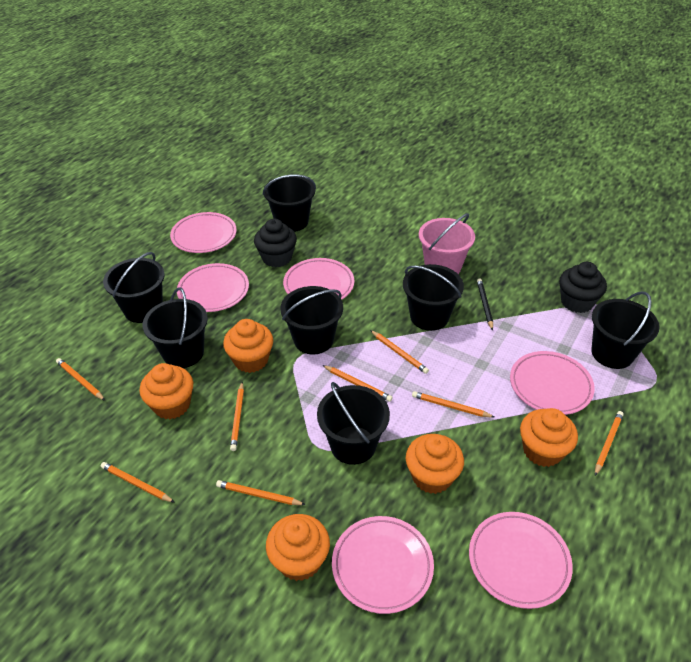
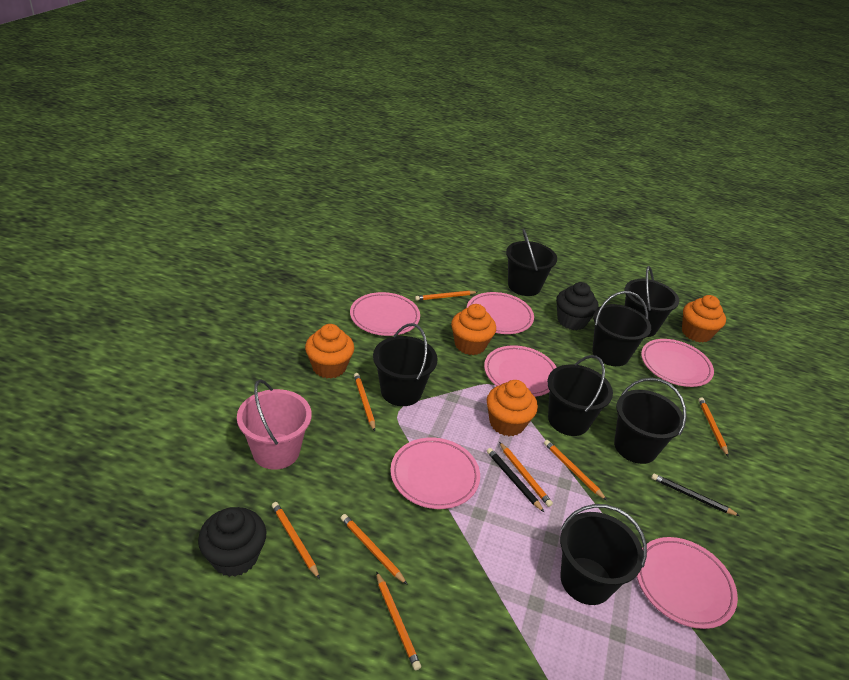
black pencil: 1 -> 2
orange cupcake: 5 -> 4

